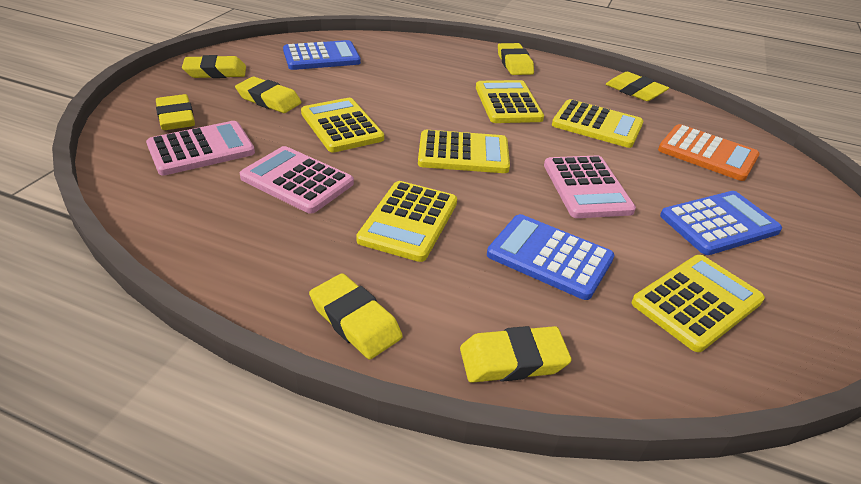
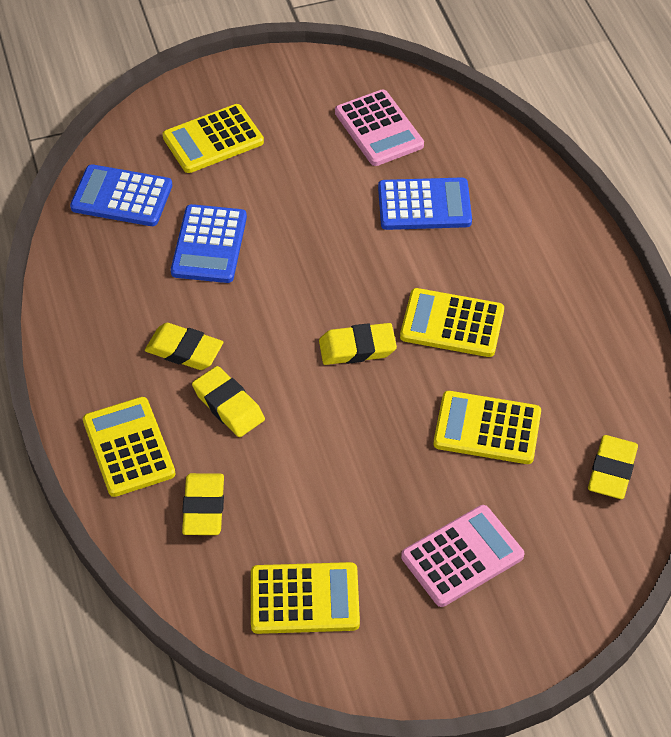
orange calculator: 1 -> 0
pink calculator: 3 -> 2
yellow calculator: 6 -> 5
yellow eraser: 7 -> 5

